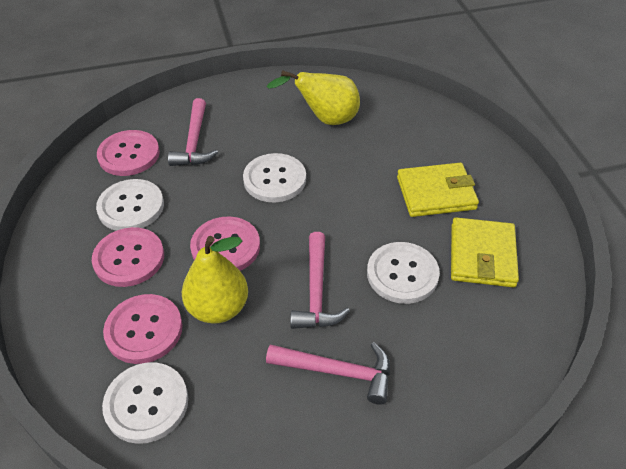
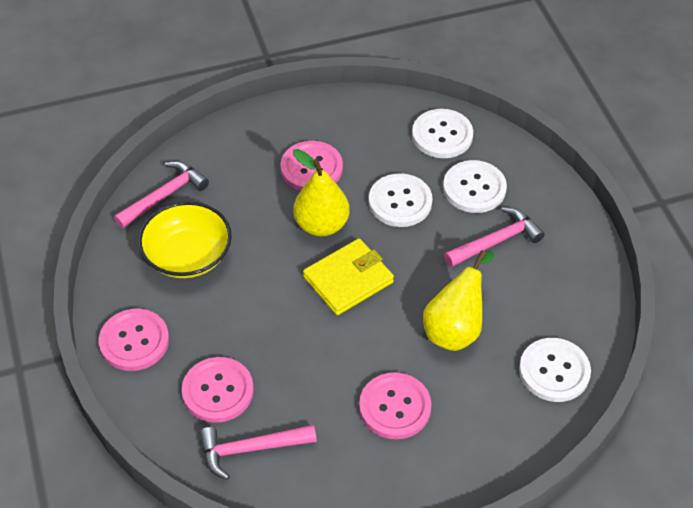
yellow bowl: 0 -> 1
yellow wallet: 2 -> 1

